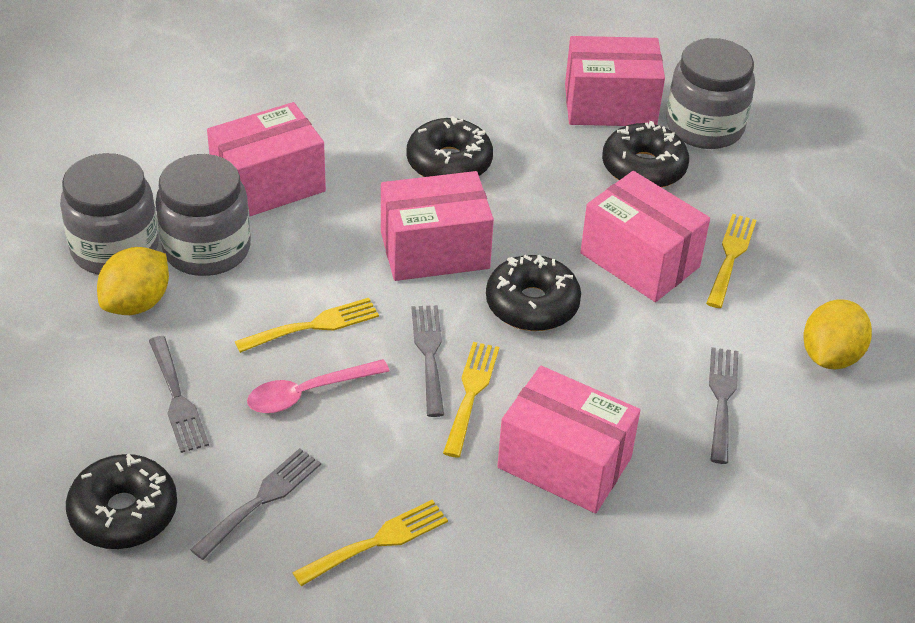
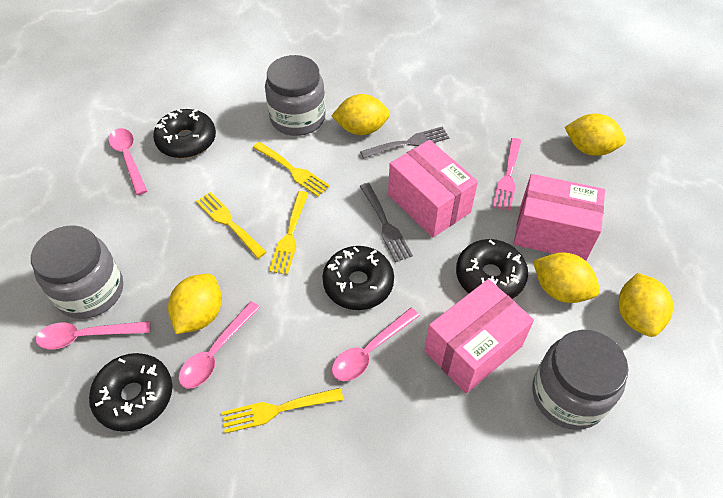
grey fork: 4 -> 2
pink box: 5 -> 3
pink fork: 0 -> 1
pink spoon: 1 -> 4
yellow lemon: 2 -> 5

